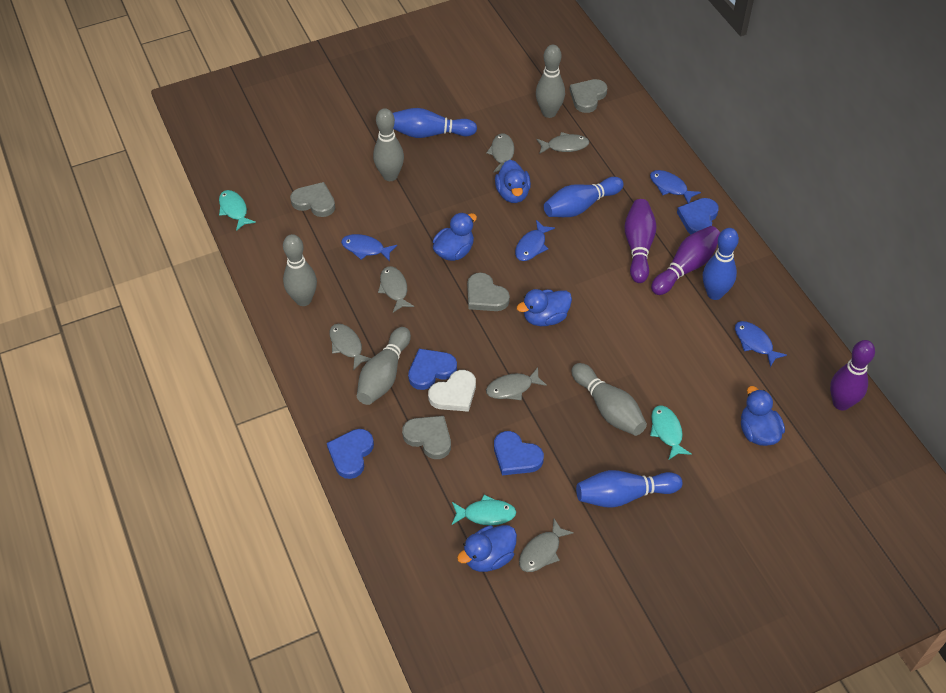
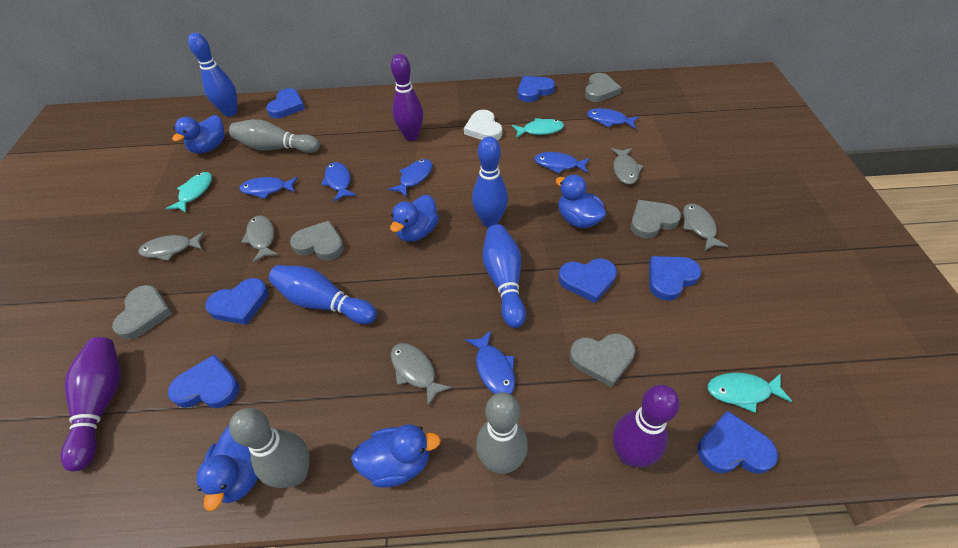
blue fish: 4 -> 6
blue heart: 4 -> 7
grey bowling pin: 5 -> 3
grey fish: 6 -> 5
grey heart: 4 -> 5

